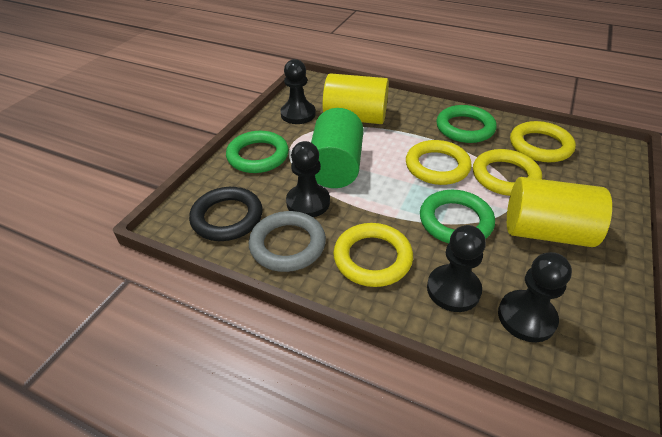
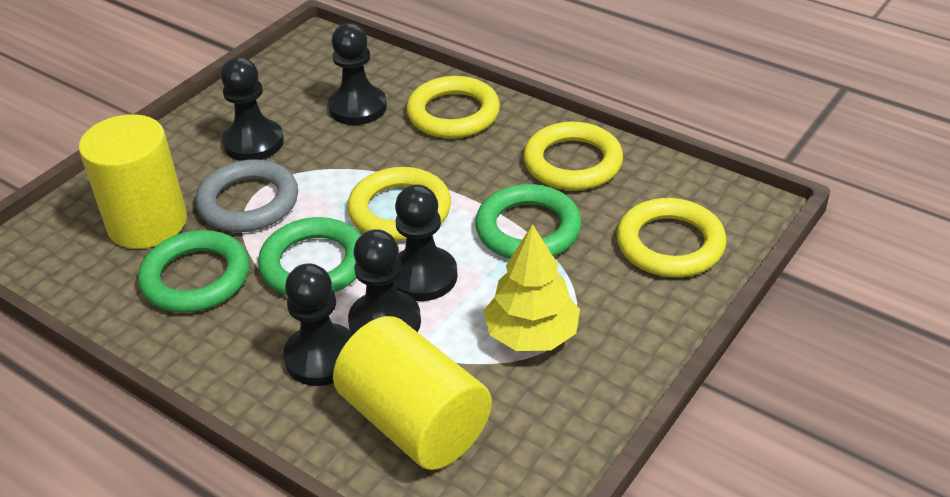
black pawn: 4 -> 5
black ring: 1 -> 0
green cylinder: 1 -> 0
yellow tree: 0 -> 1

